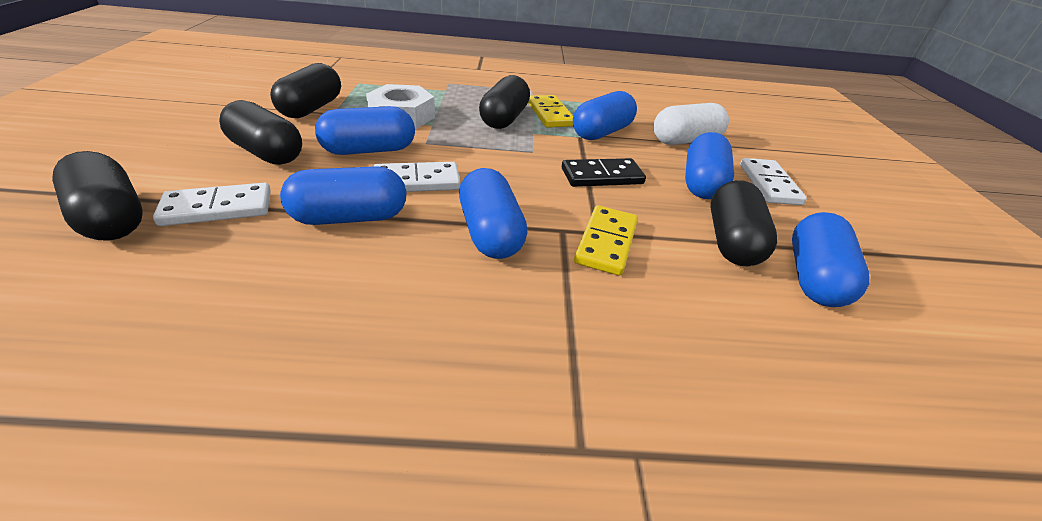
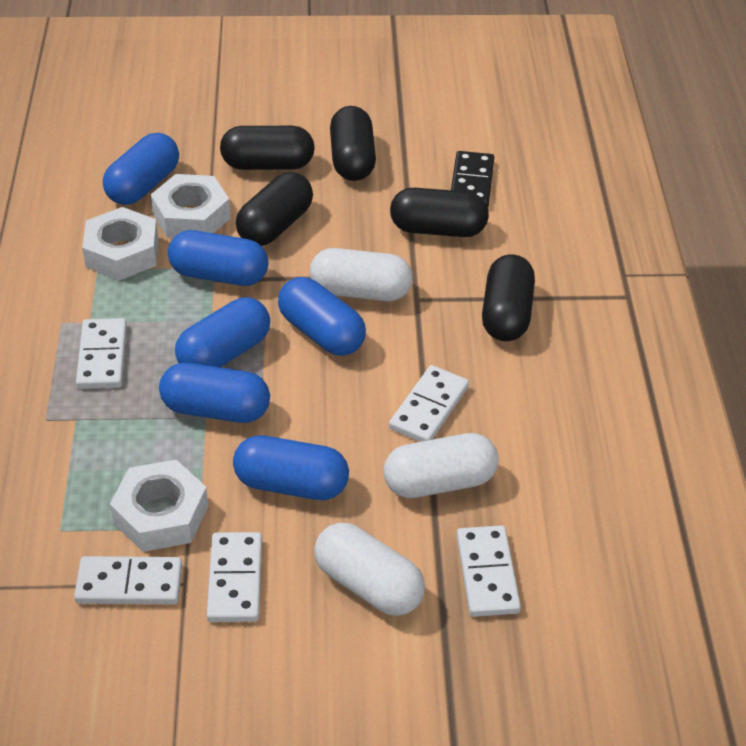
white capsule: 1 -> 3
white domino: 3 -> 5
white nut: 1 -> 3
yellow domino: 2 -> 0

